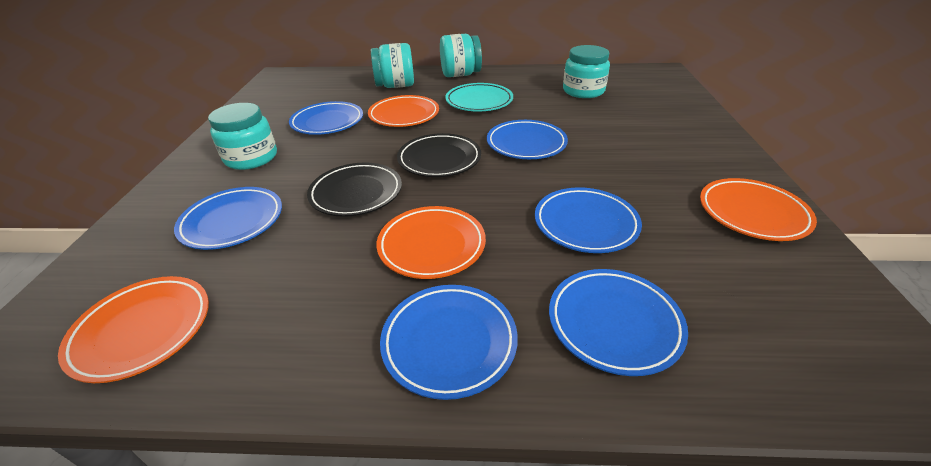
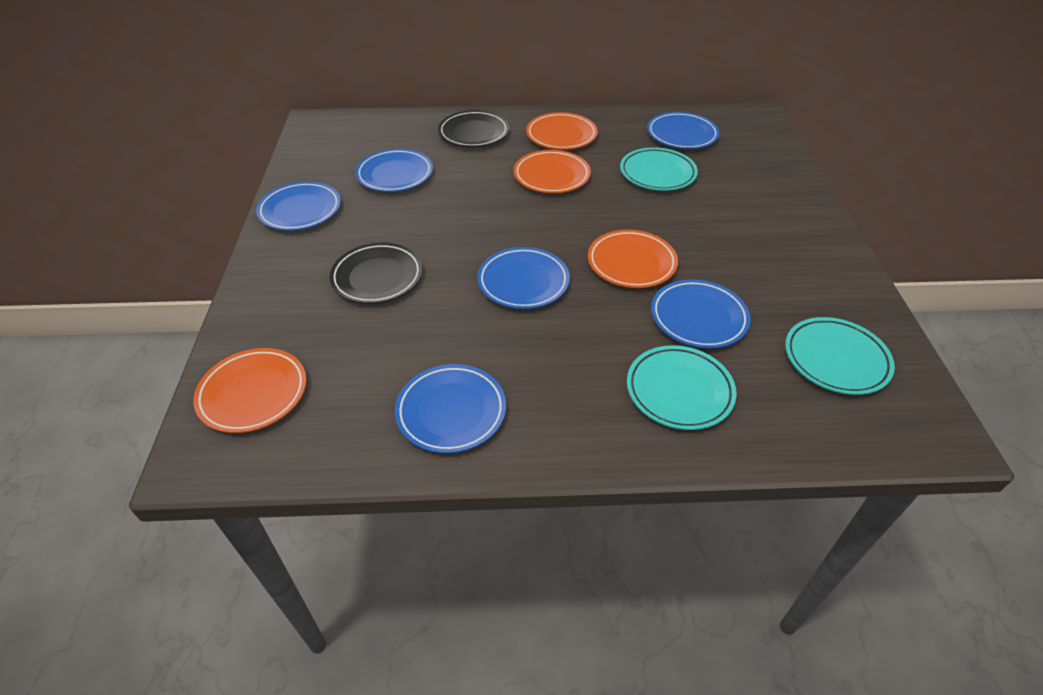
turquoise jar: 4 -> 0
turquoise plate: 1 -> 3

